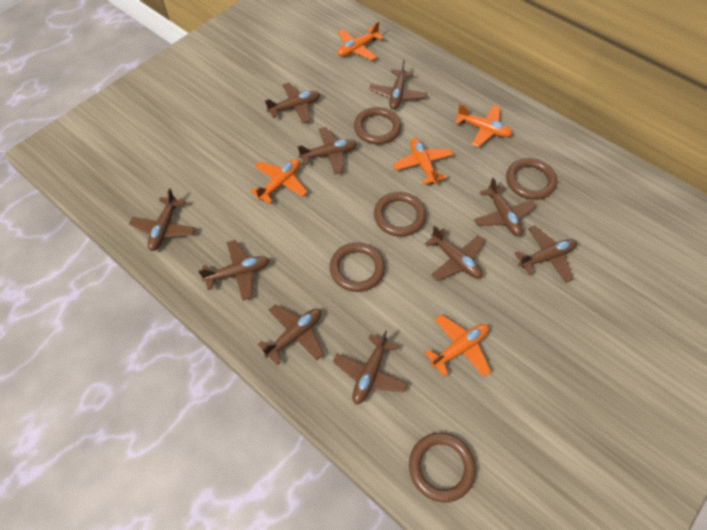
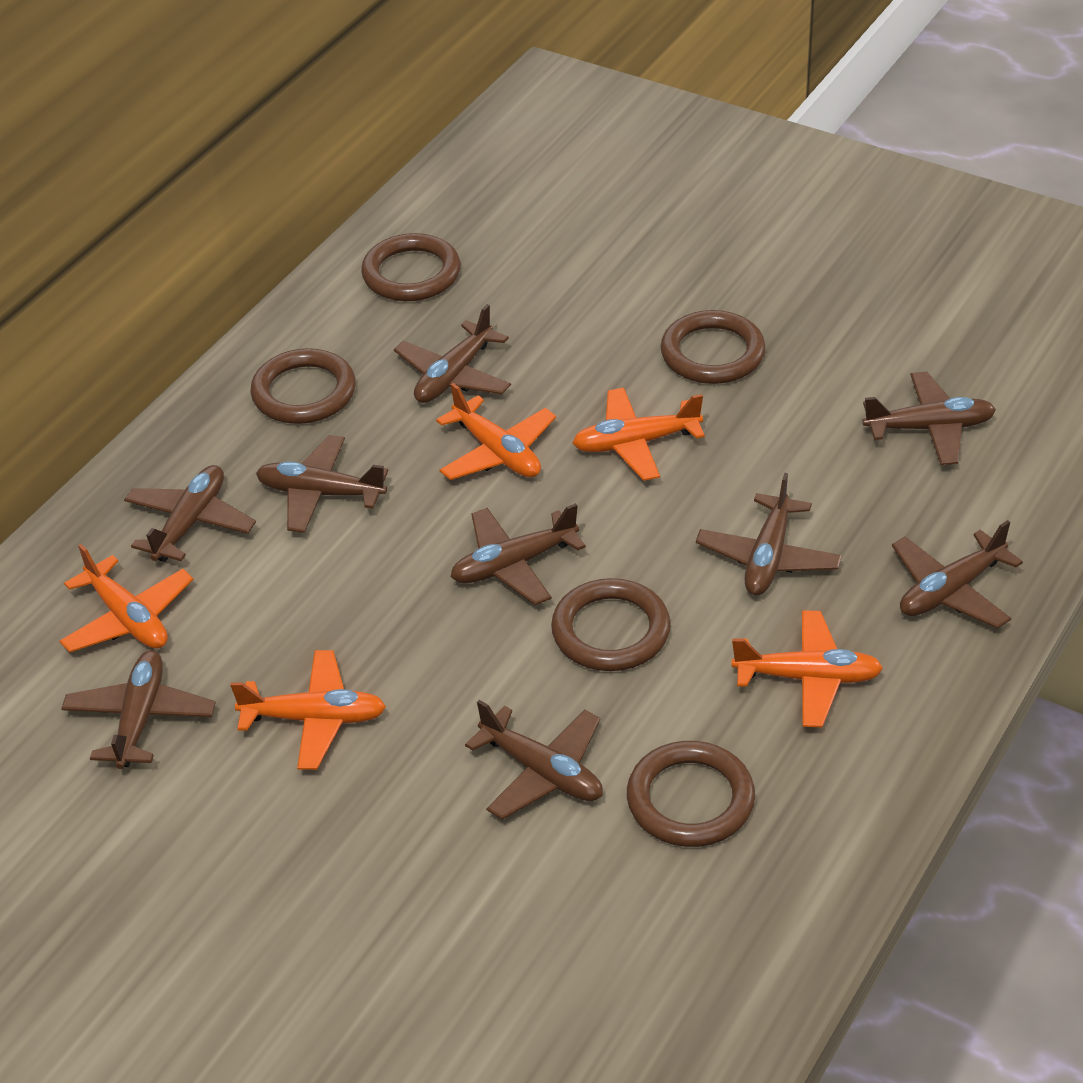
brown plane: 10 -> 9

